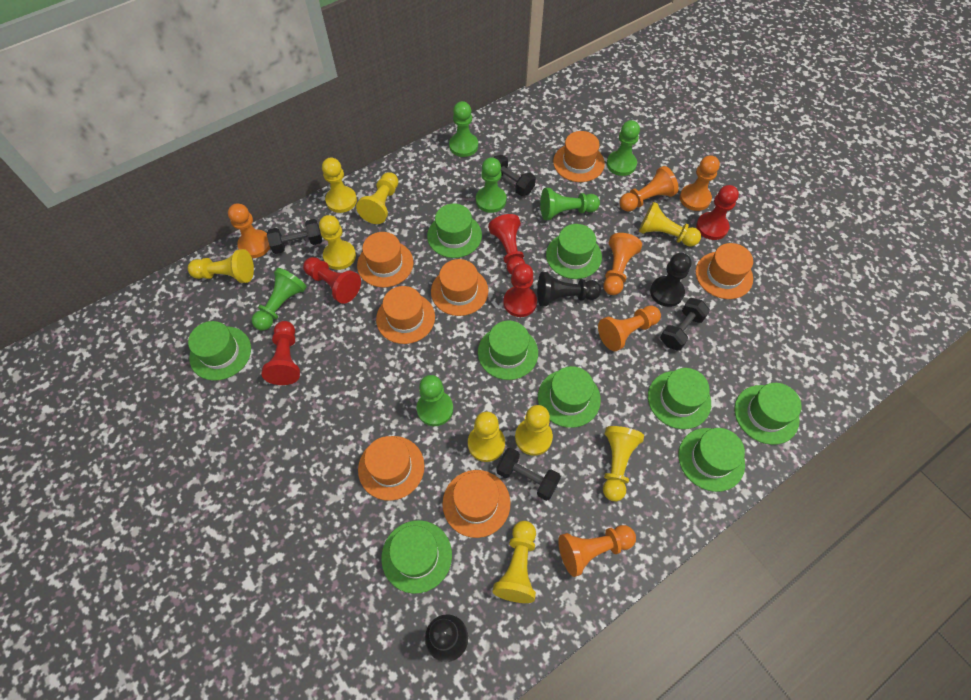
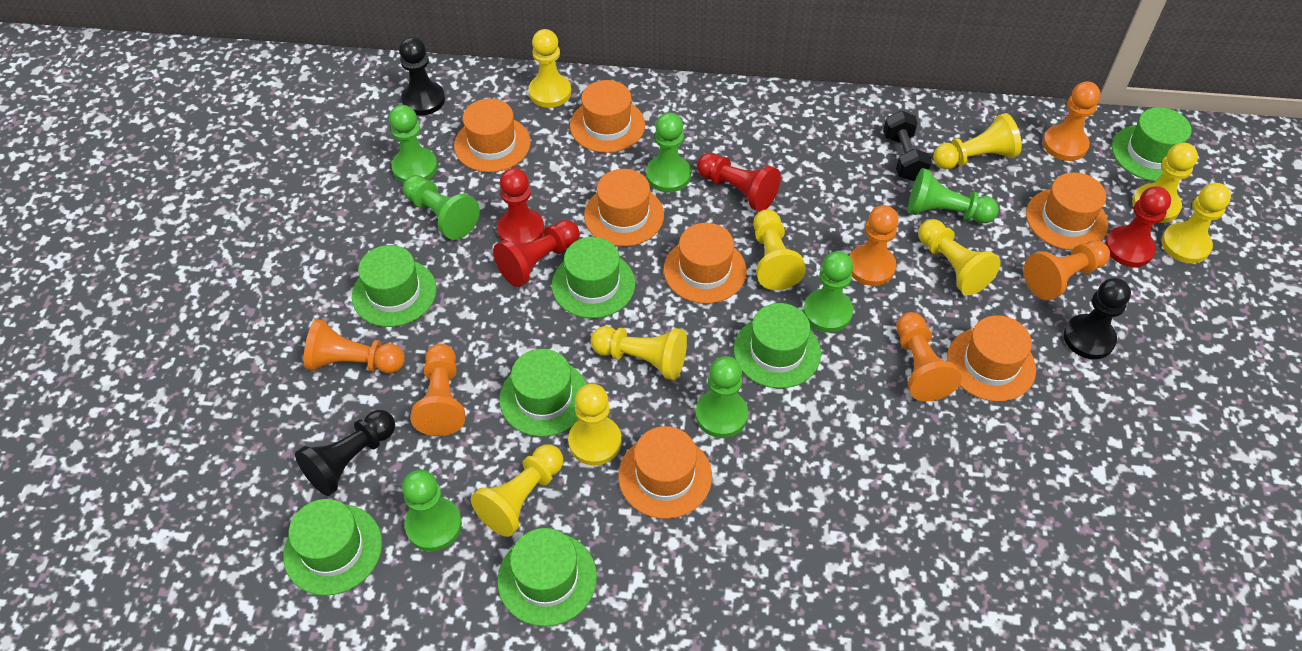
black dumbbell: 4 -> 1
green hat: 9 -> 7
green pawn: 6 -> 7
red pawn: 5 -> 4

